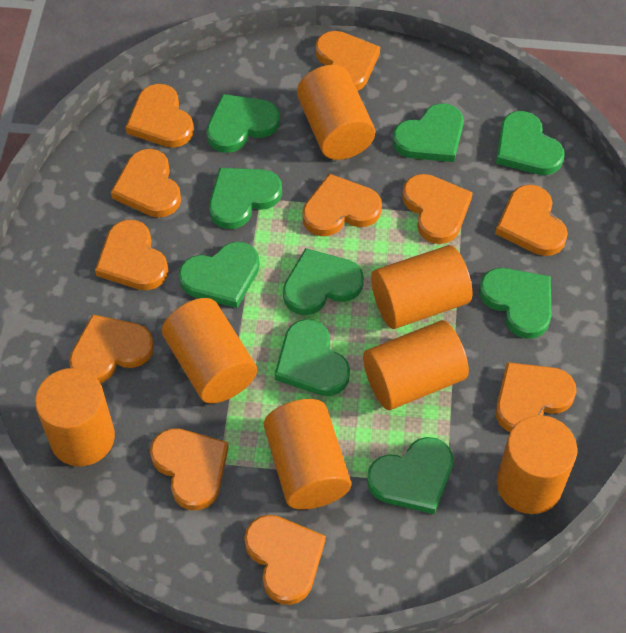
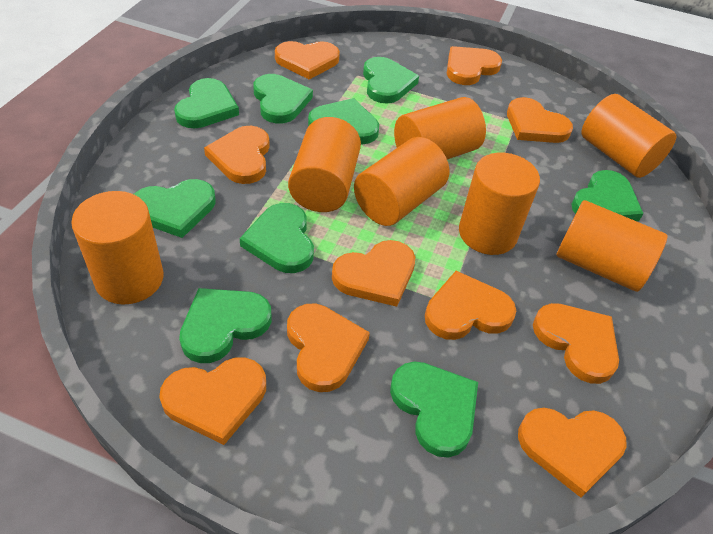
orange heart: 11 -> 10

